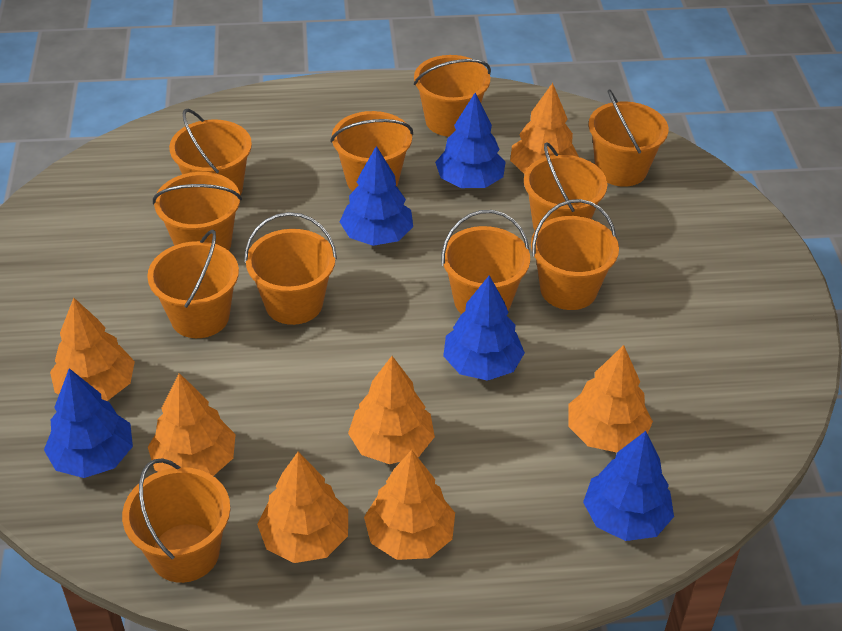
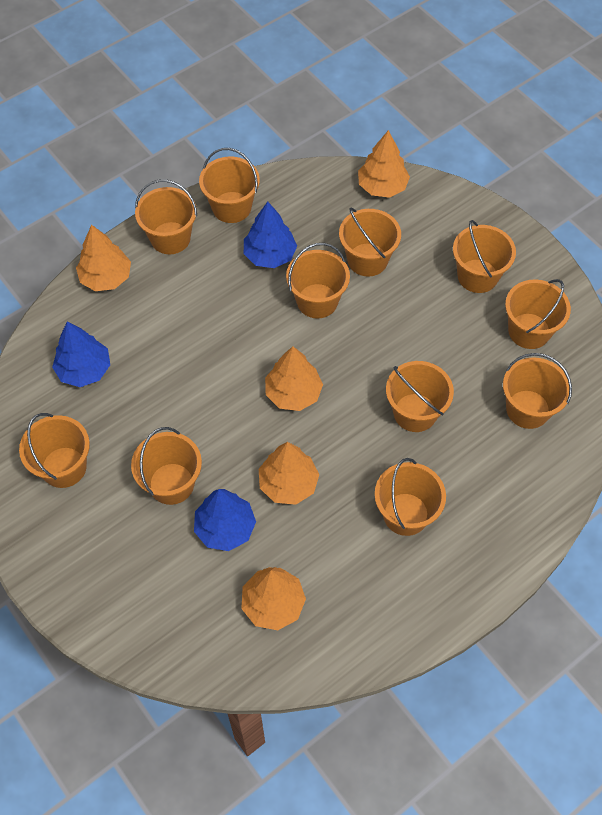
blue tree: 5 -> 3
orange tree: 7 -> 5

